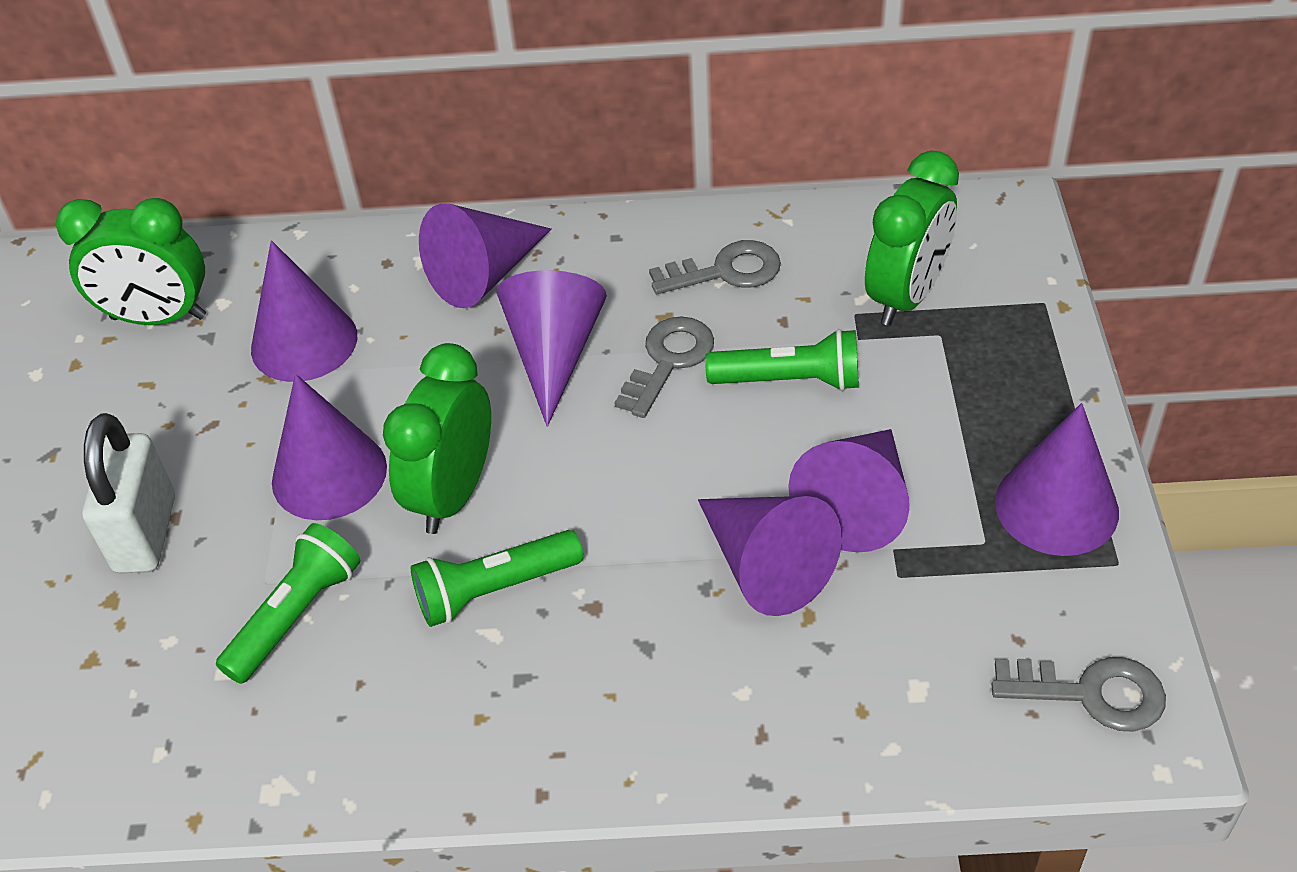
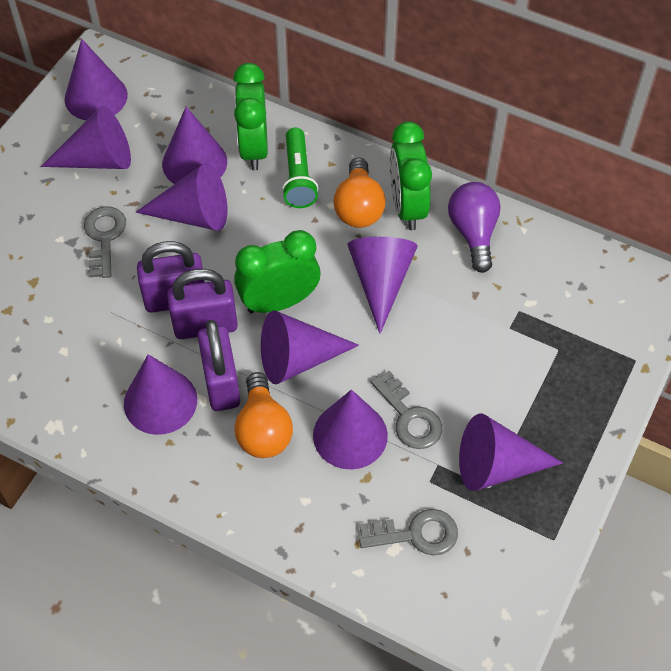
green flashlight: 3 -> 1
orange light bulb: 0 -> 2
purple cone: 7 -> 9
purple light bulb: 0 -> 1
purple padlock: 0 -> 3
white padlock: 1 -> 0

